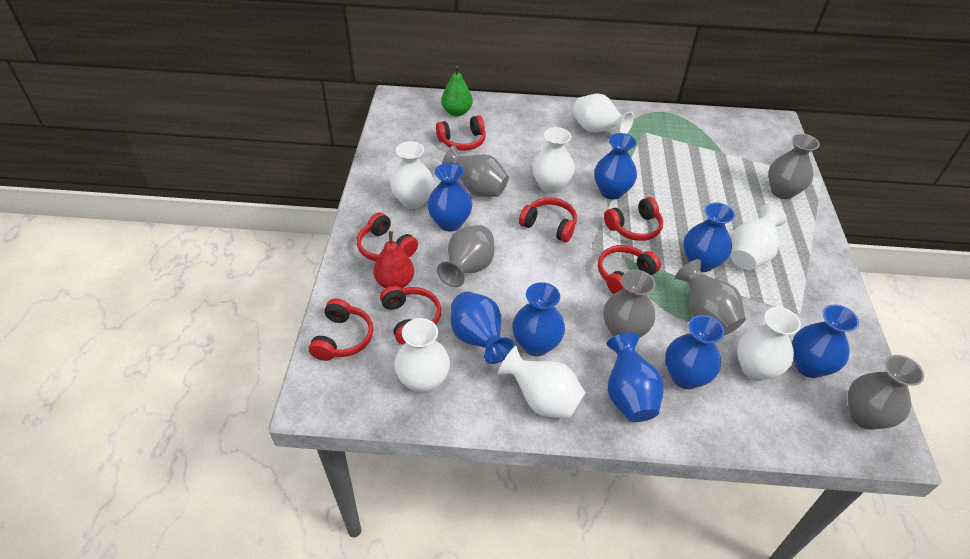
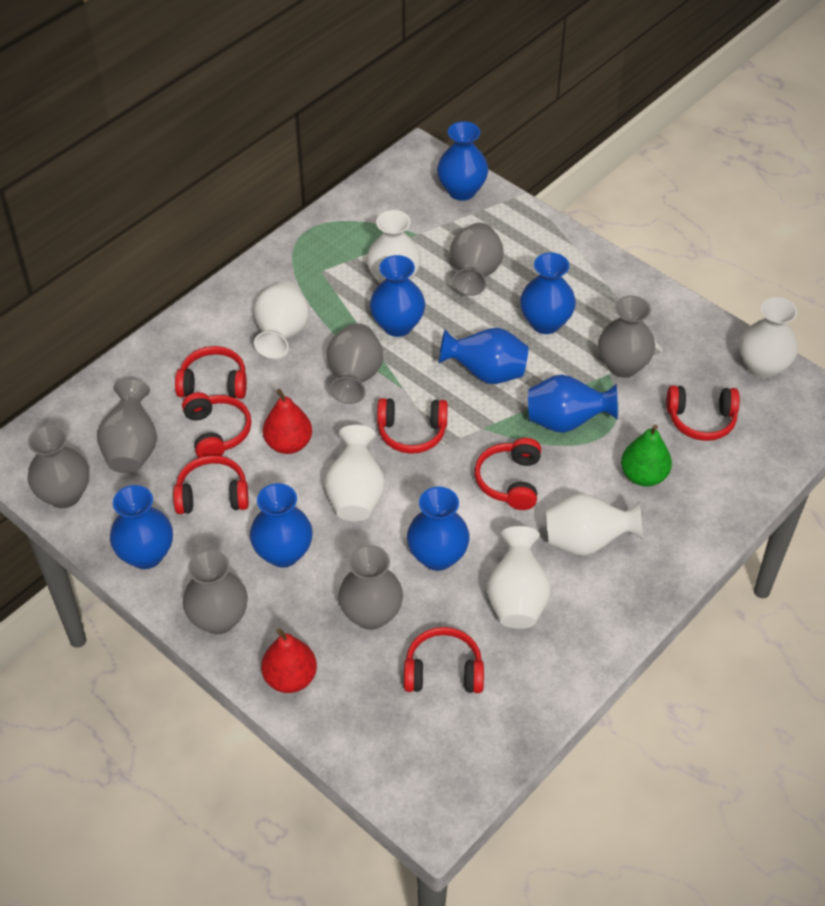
grey vase: 6 -> 7
red pear: 1 -> 2
white vase: 7 -> 6

